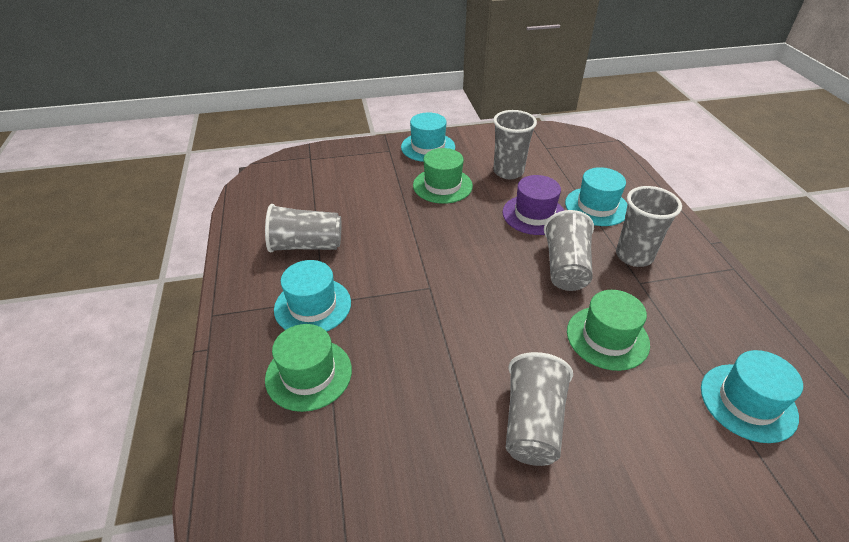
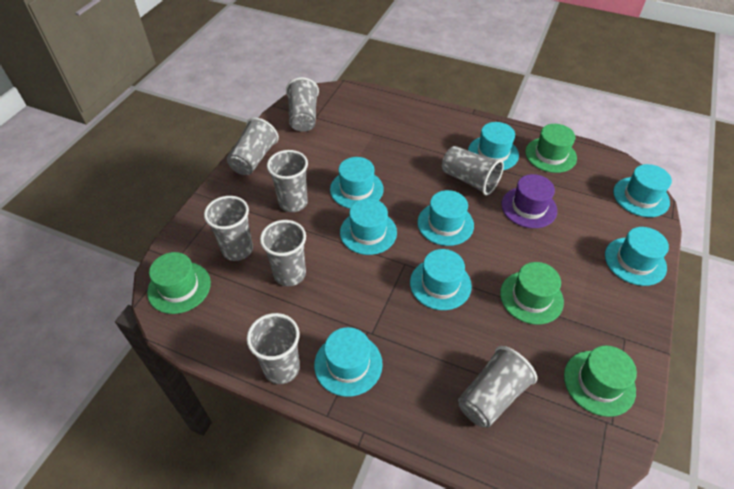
green hat: 3 -> 4
grey cup: 5 -> 8
turquoise hat: 4 -> 8

